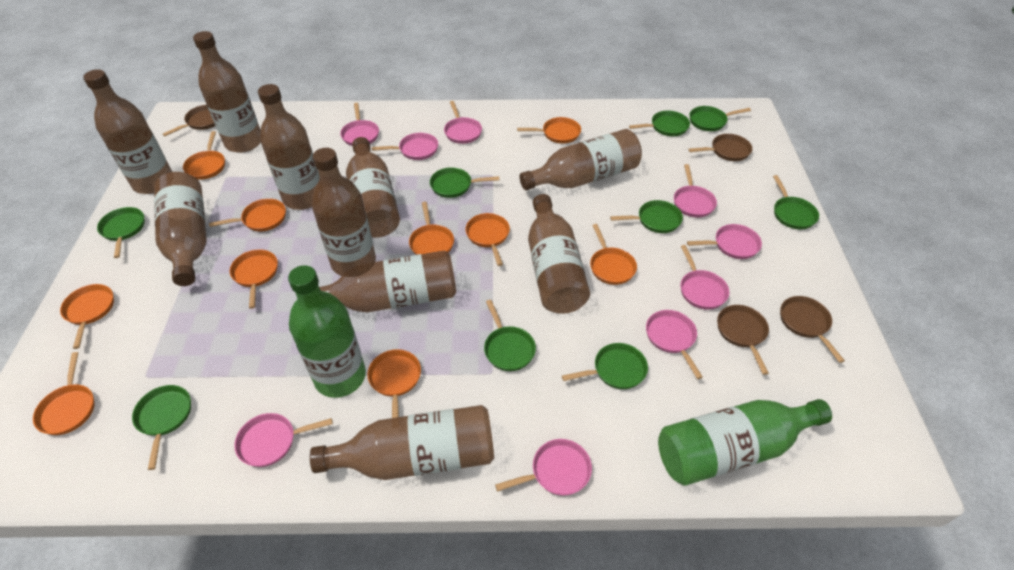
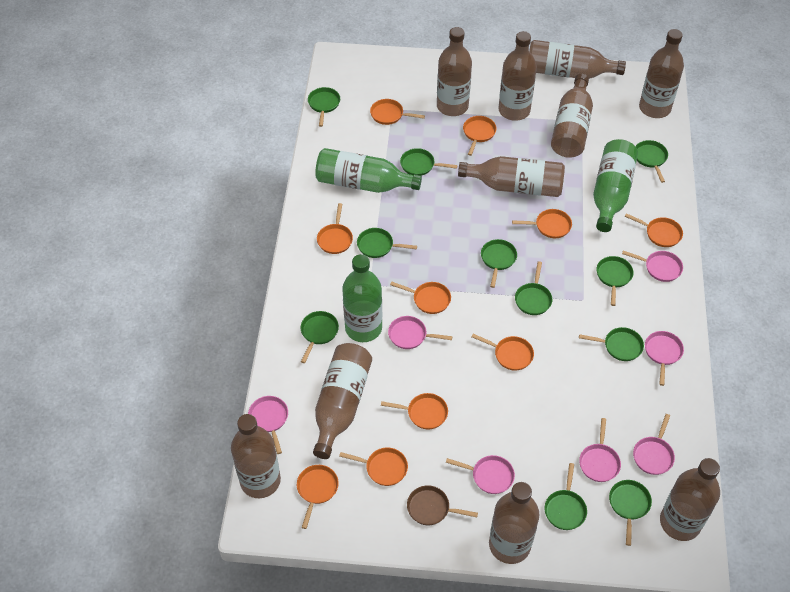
brown pan: 4 -> 1
green bottle: 2 -> 3
green pan: 9 -> 11
pink pan: 9 -> 7

